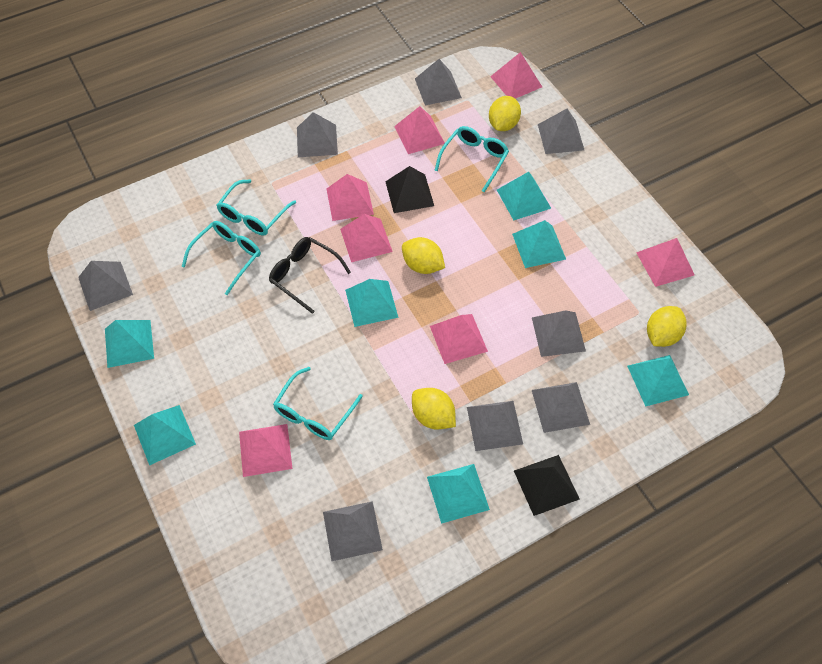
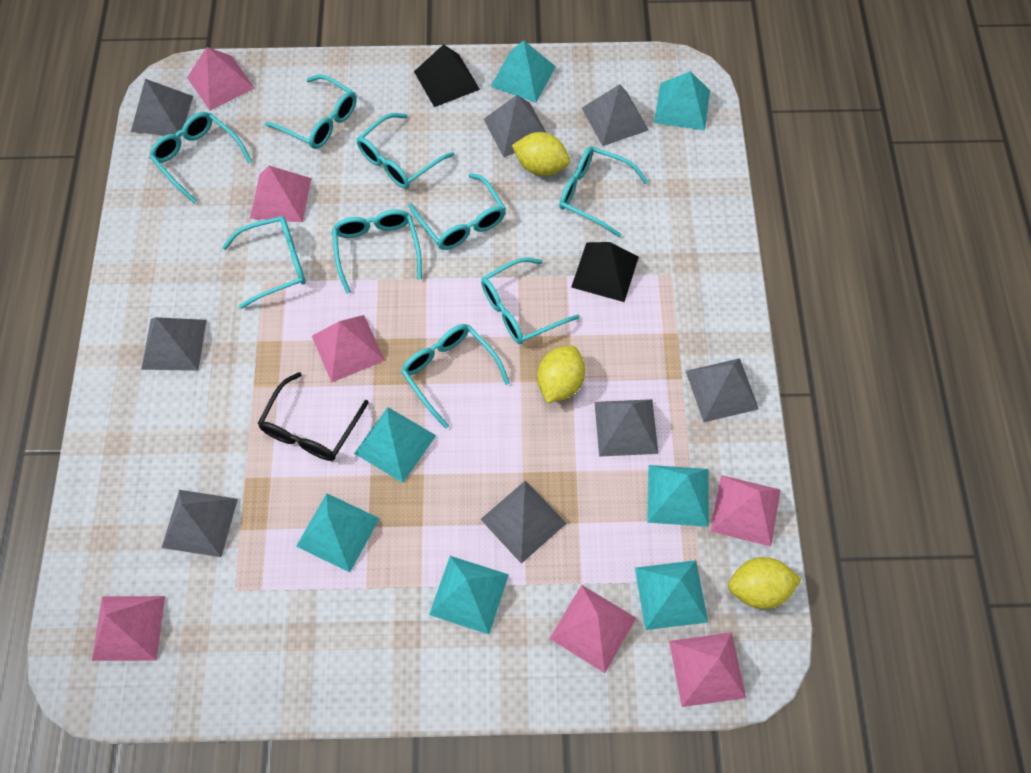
turquoise glasses: 4 -> 9
yellow lemon: 4 -> 3

